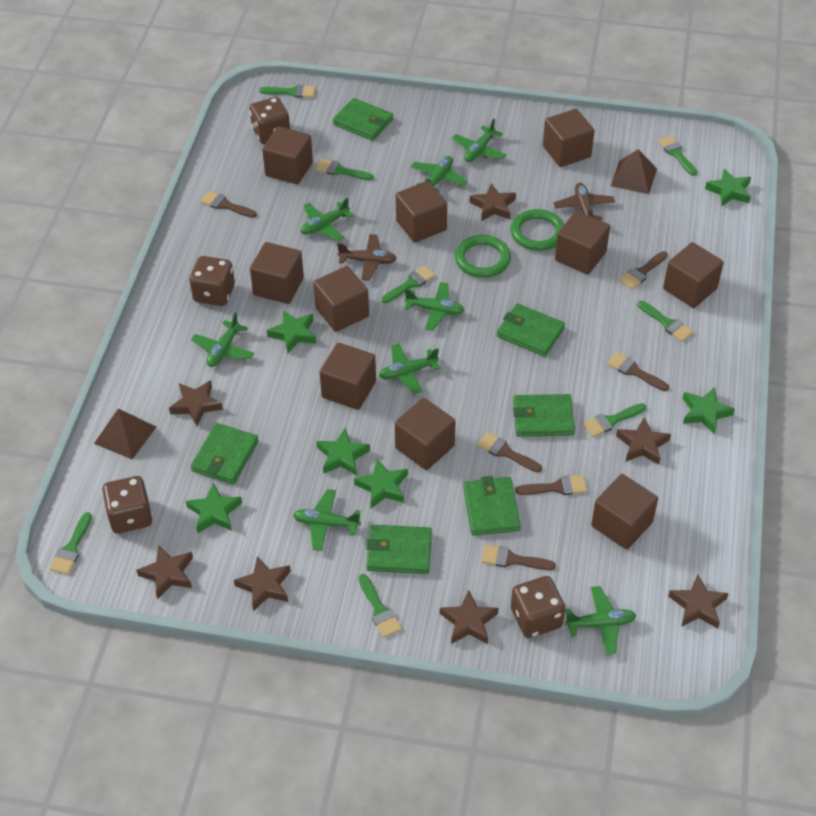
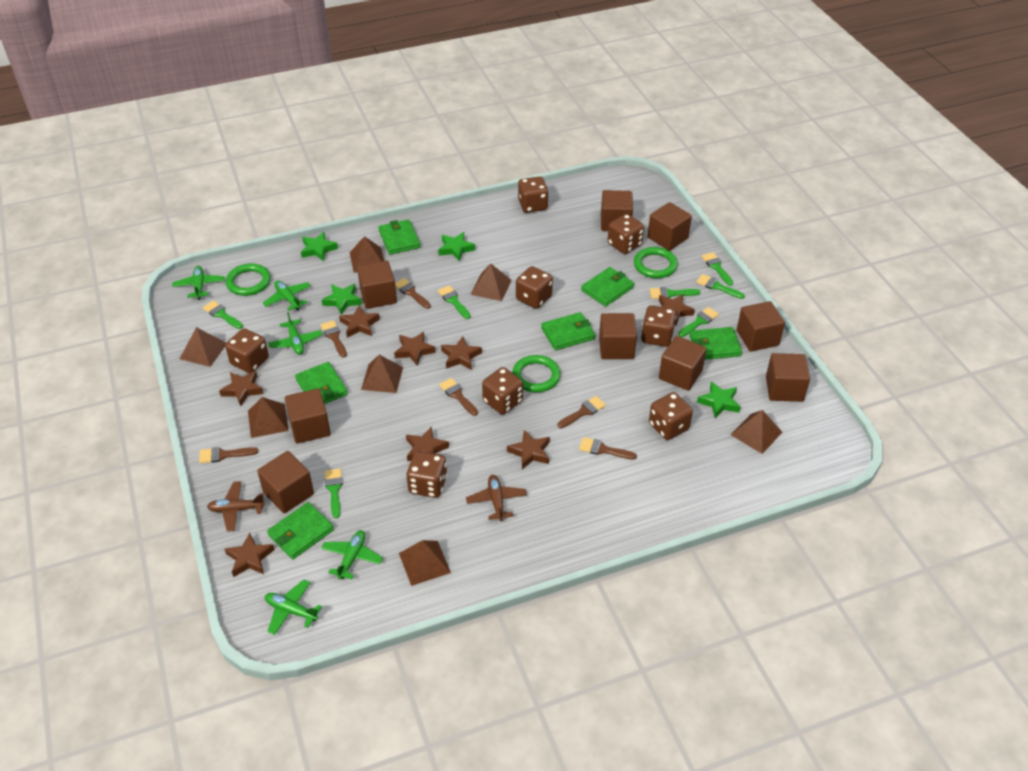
brown cube: 10 -> 9
brown dice: 4 -> 8
brown pyramid: 2 -> 7
brown star: 7 -> 8
green brush: 8 -> 7
green plane: 8 -> 5
green ring: 2 -> 3
green star: 6 -> 4

